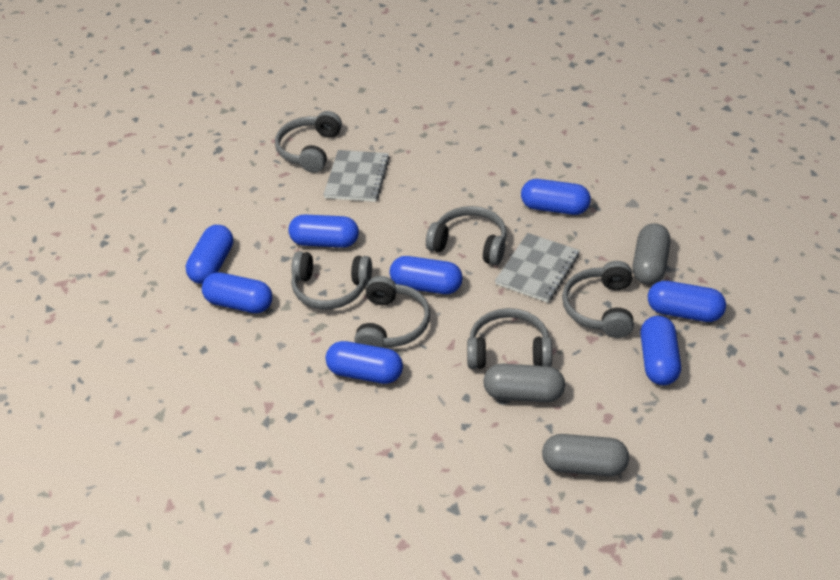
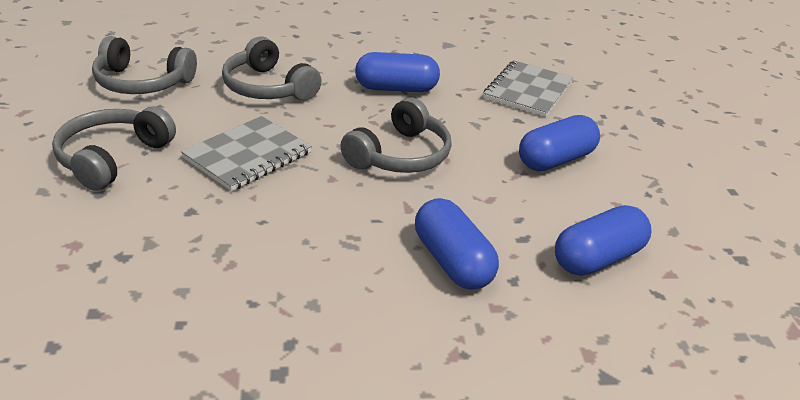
blue capsule: 8 -> 4
grey capsule: 3 -> 0
grey headphones: 6 -> 4

